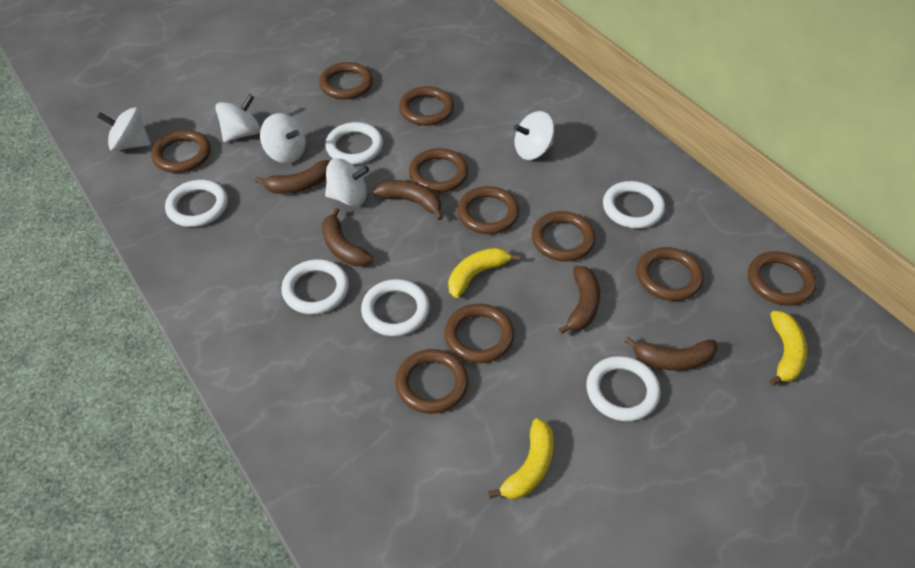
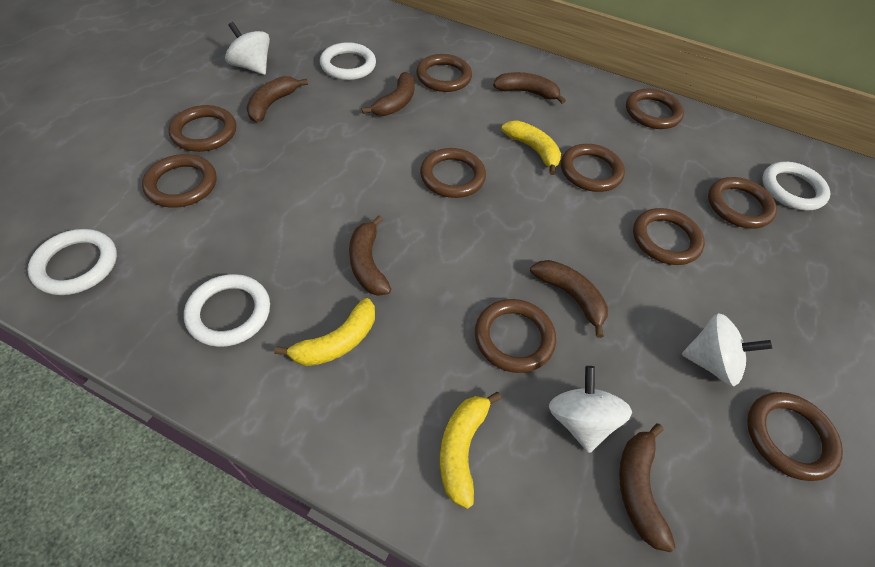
brown banana: 5 -> 6
white ring: 6 -> 4
white spinning top: 5 -> 3

